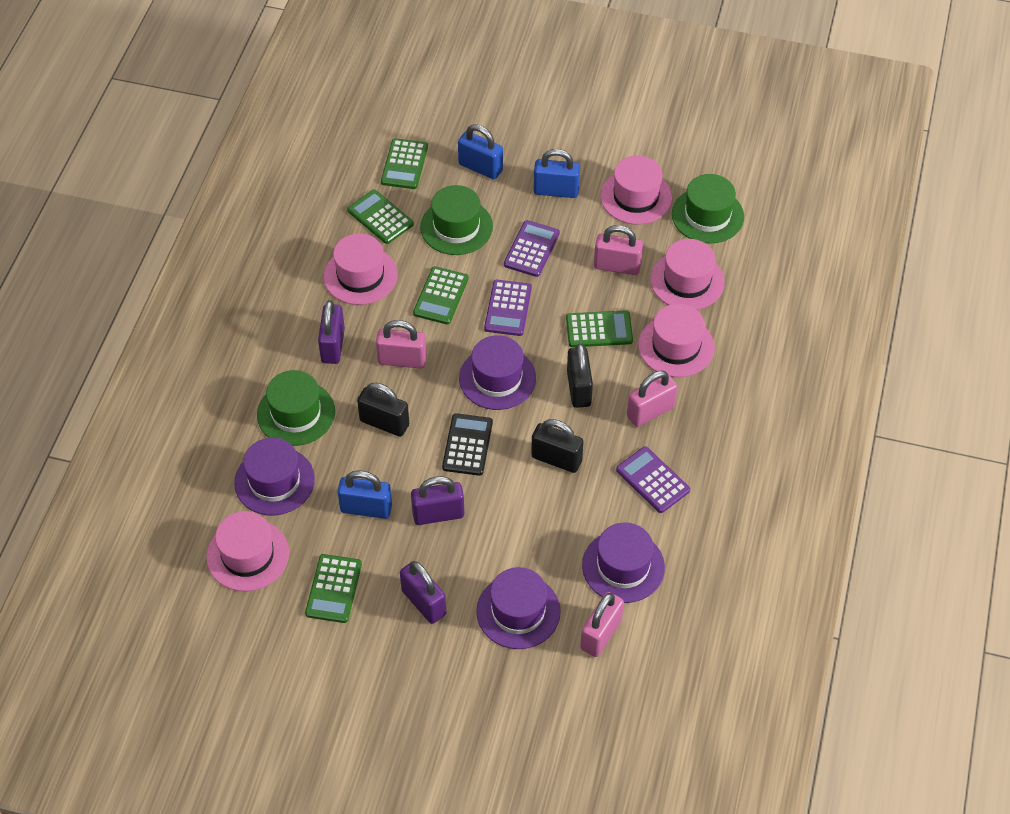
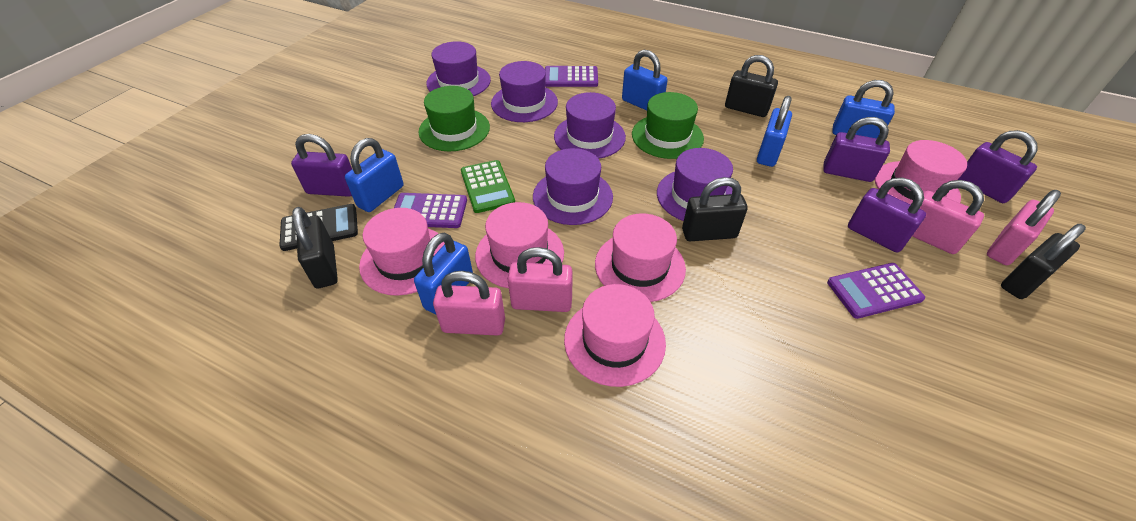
black padlock: 3 -> 4
blue padlock: 3 -> 5
green calculator: 5 -> 1
green hat: 3 -> 2
purple hat: 4 -> 5
purple padlock: 3 -> 4

